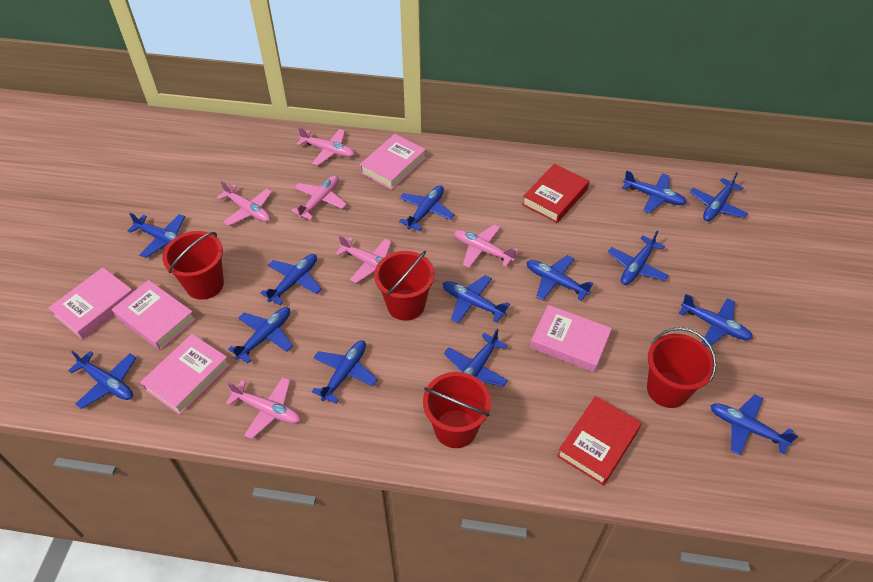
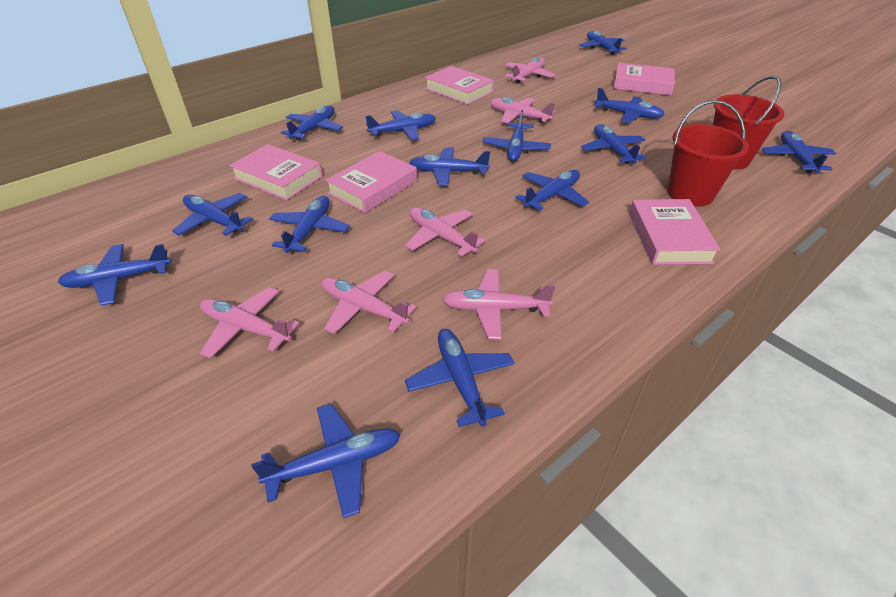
red book: 2 -> 0
red bucket: 4 -> 2

